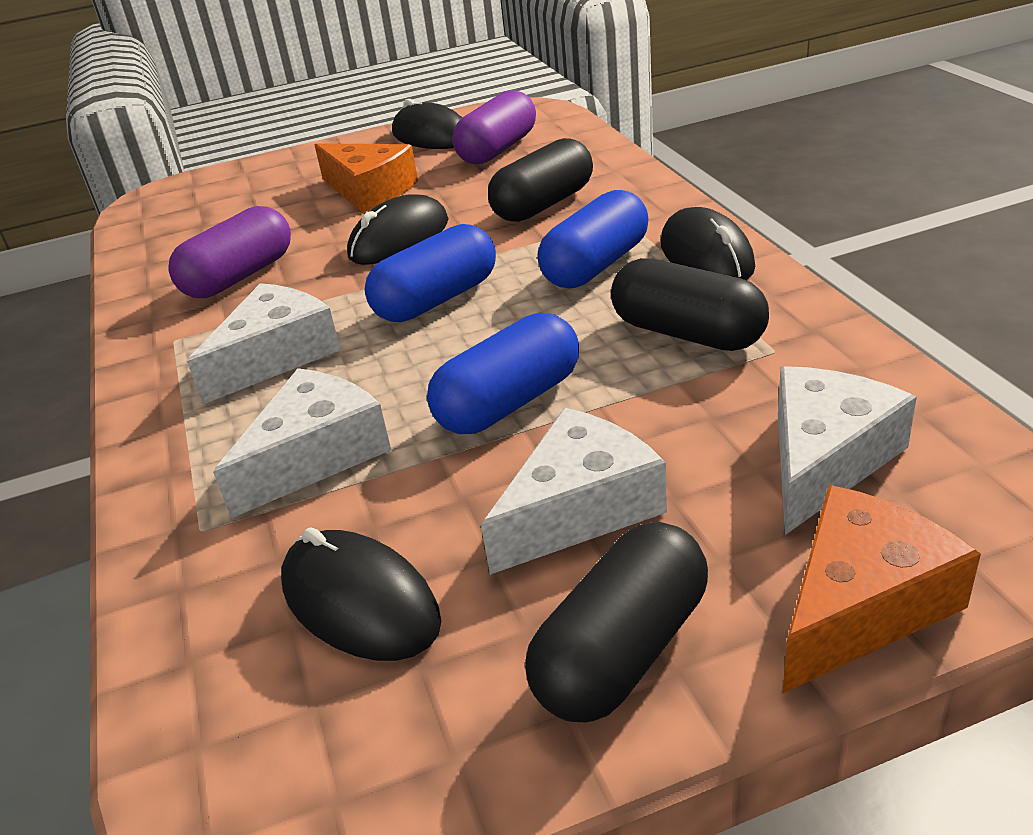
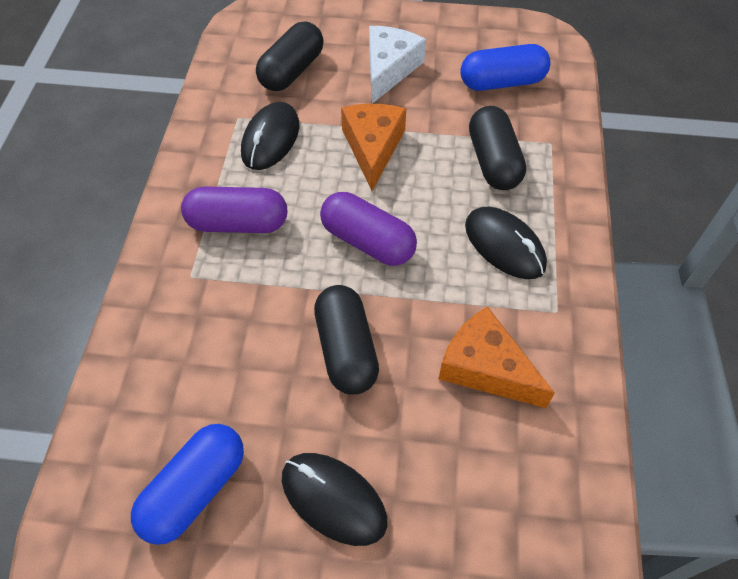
black mouse: 4 -> 3
blue capsule: 3 -> 2
white cheese: 4 -> 1

